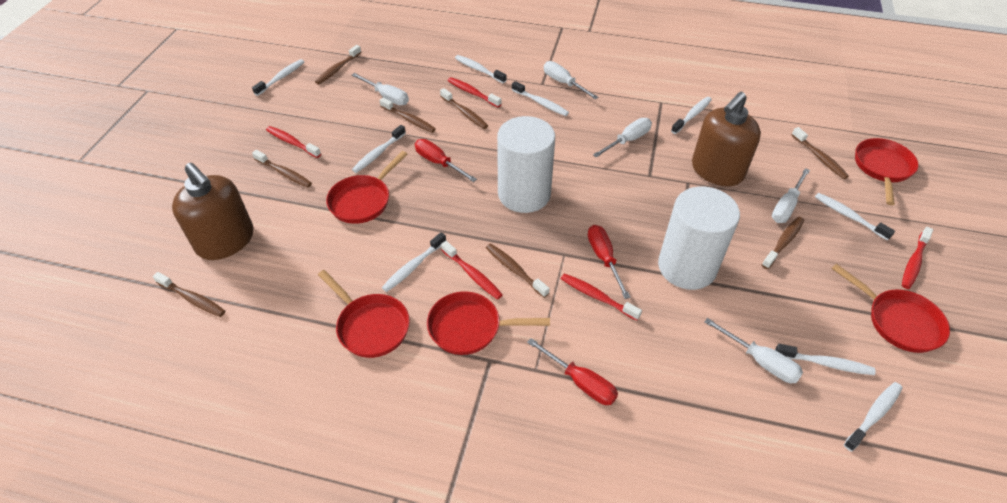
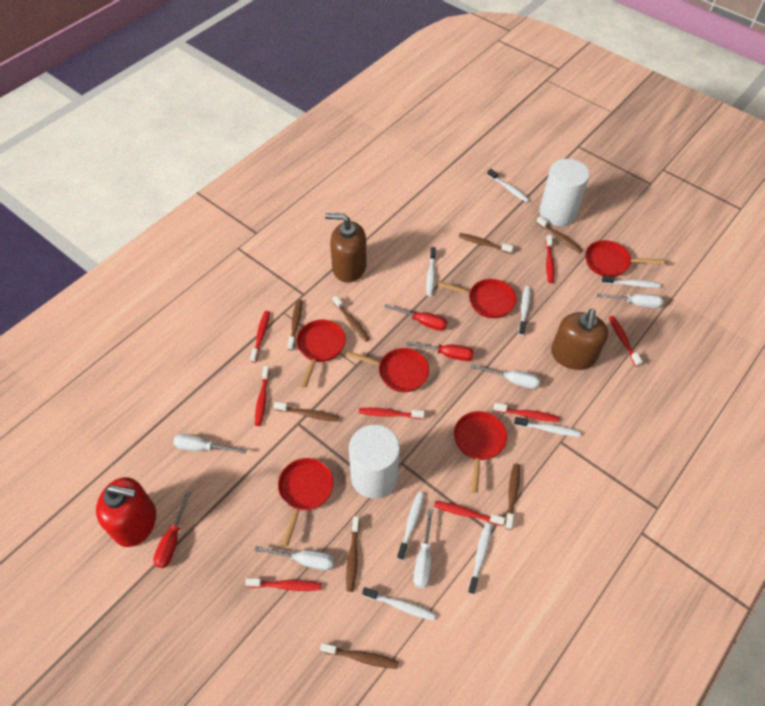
red pan: 5 -> 6
red soap dispenser: 0 -> 1
red toothbrush: 5 -> 8
white toothbrush: 9 -> 8

